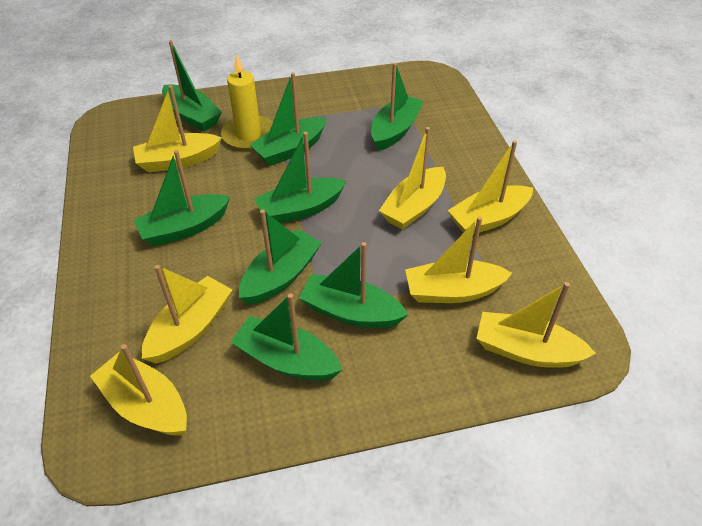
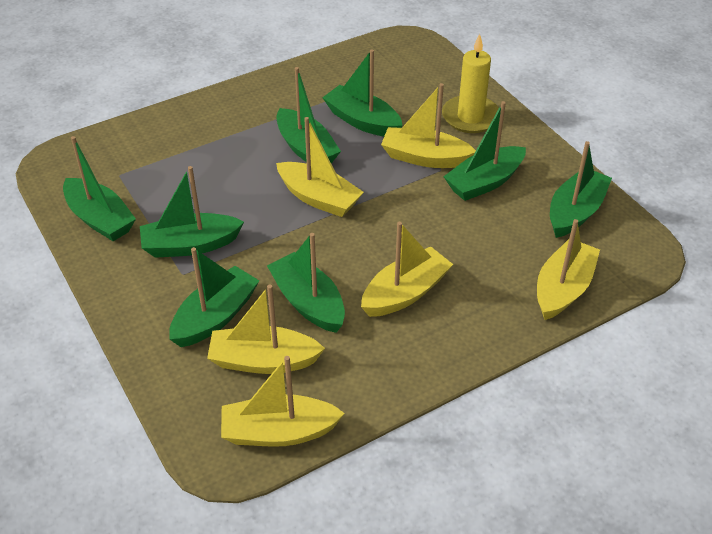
yellow boat: 7 -> 6

